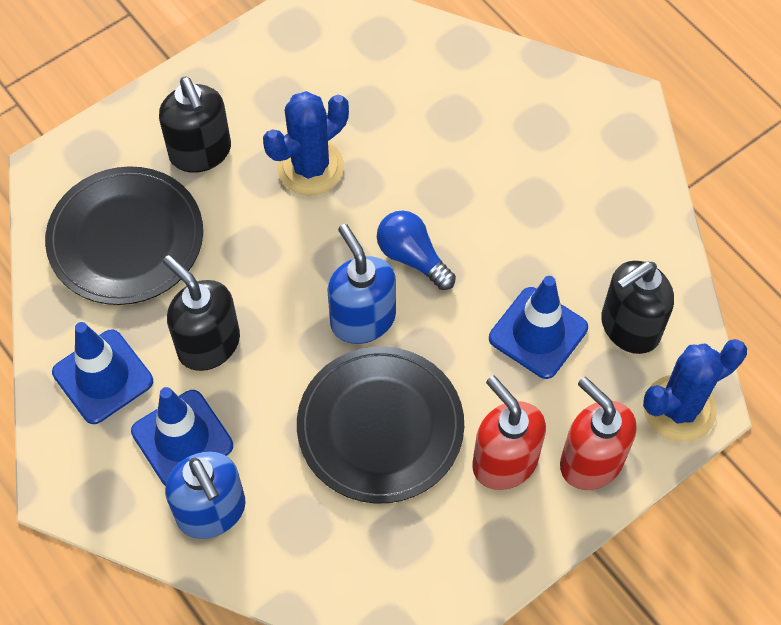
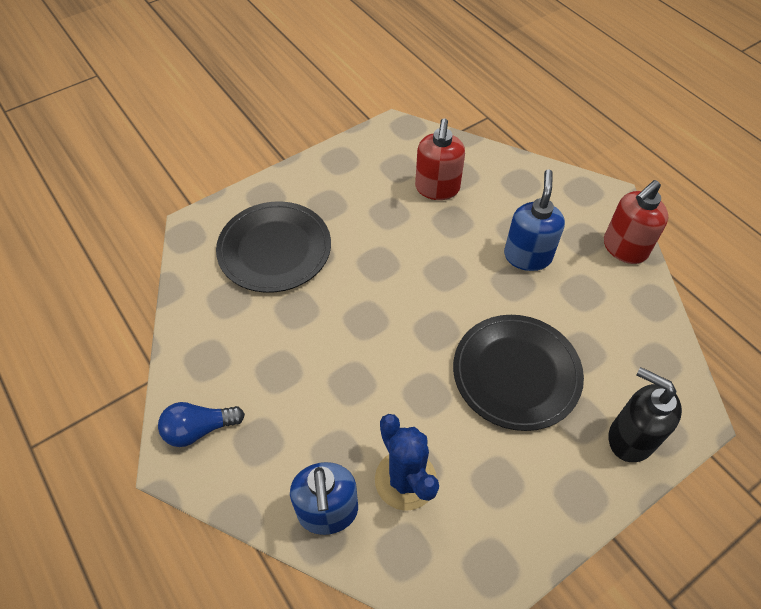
black soap dispenser: 3 -> 1
blue cactus: 2 -> 1
blue traffic cone: 3 -> 0

